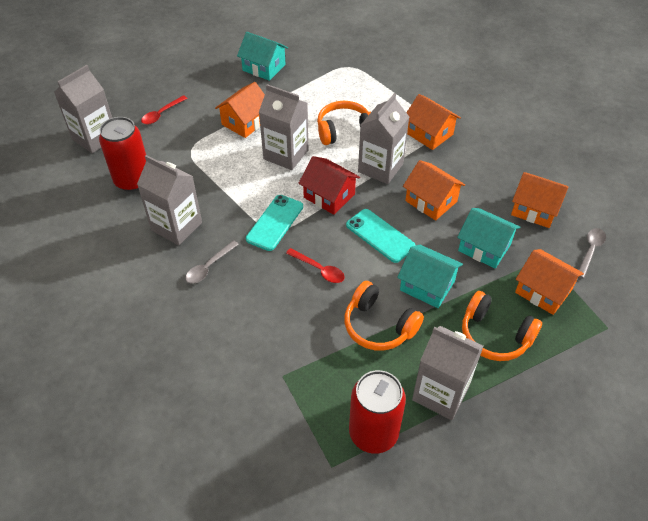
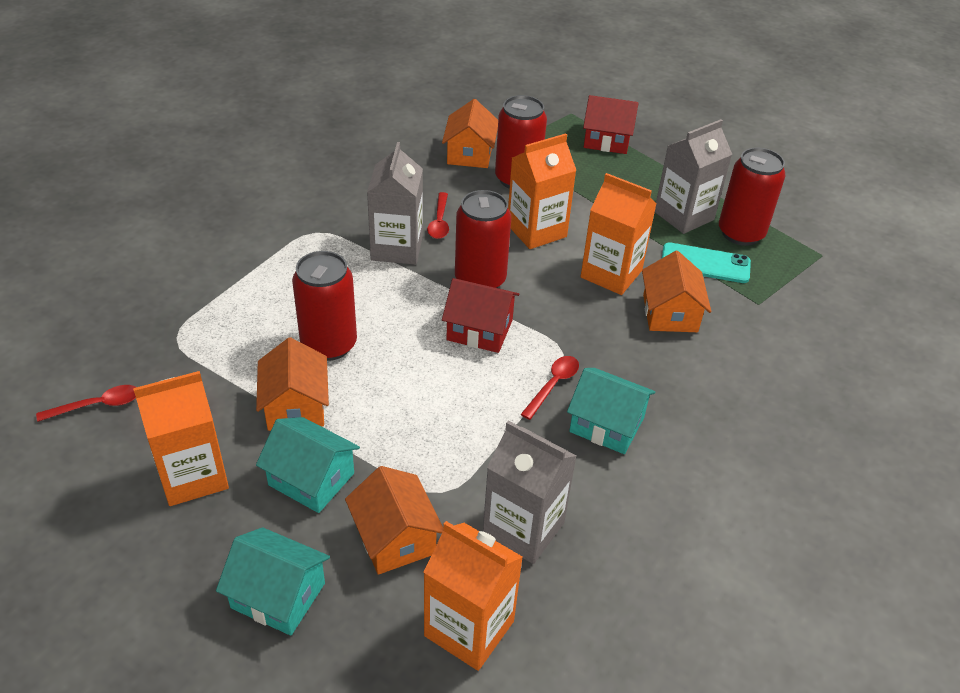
grey carton: 5 -> 3
grey spoon: 2 -> 0
orange carton: 0 -> 4
orange headphones: 3 -> 0
orange house: 5 -> 4
red can: 2 -> 4
red house: 1 -> 2
red spoon: 2 -> 3
turquoise phone: 2 -> 1

